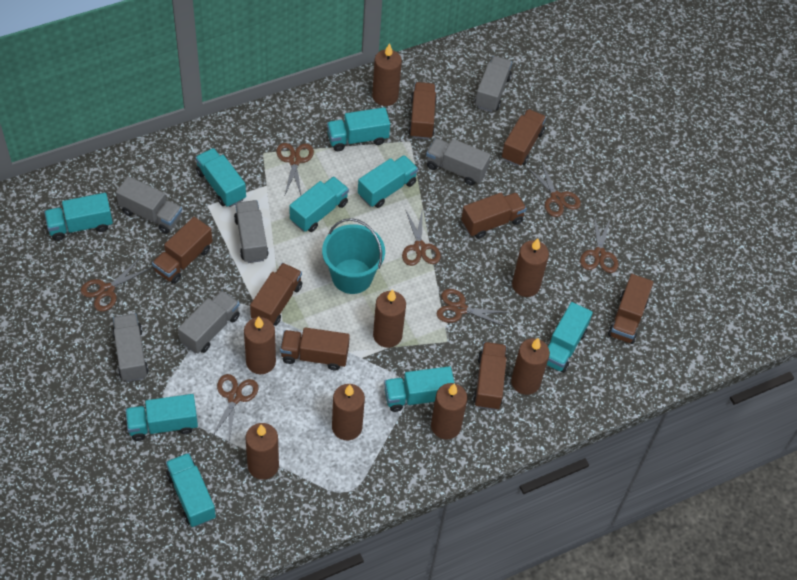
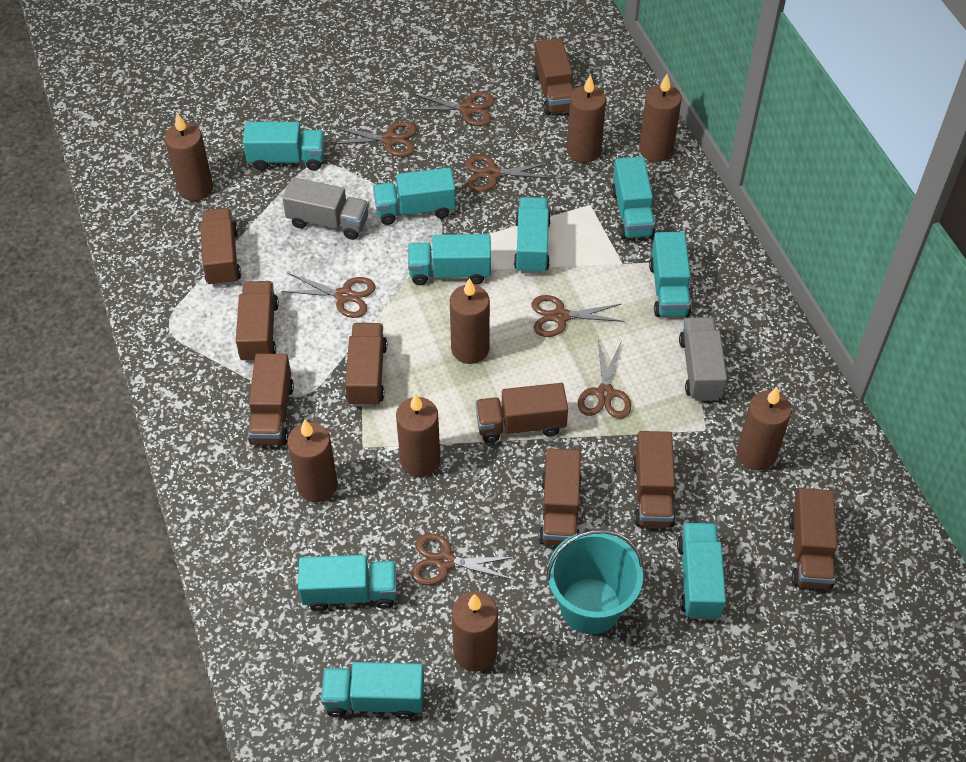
brown truck: 8 -> 9
grey truck: 6 -> 2

